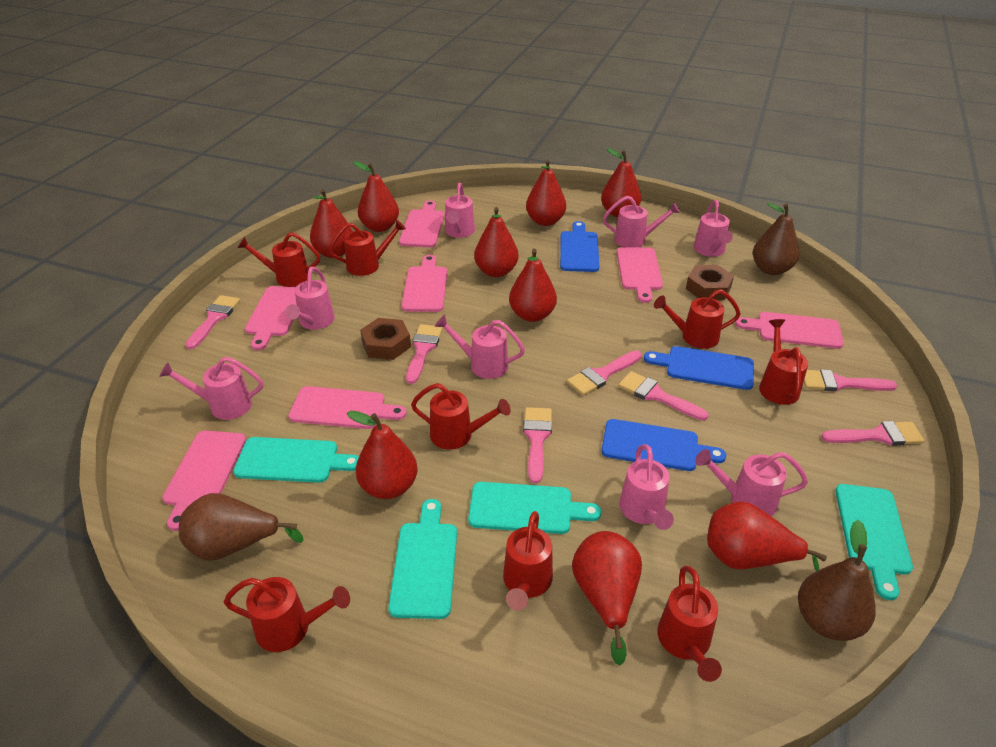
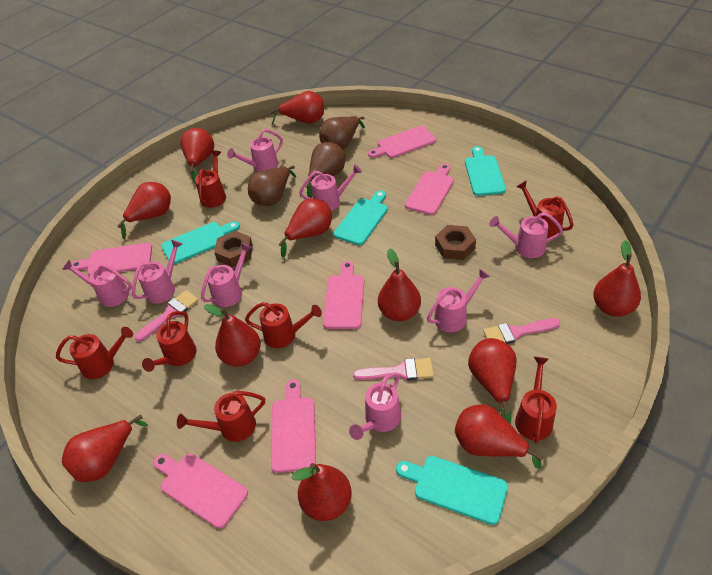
blue cutting board: 3 -> 0
pink brush: 7 -> 3
pink cutting board: 7 -> 6
red pear: 9 -> 11
red watering can: 8 -> 7

